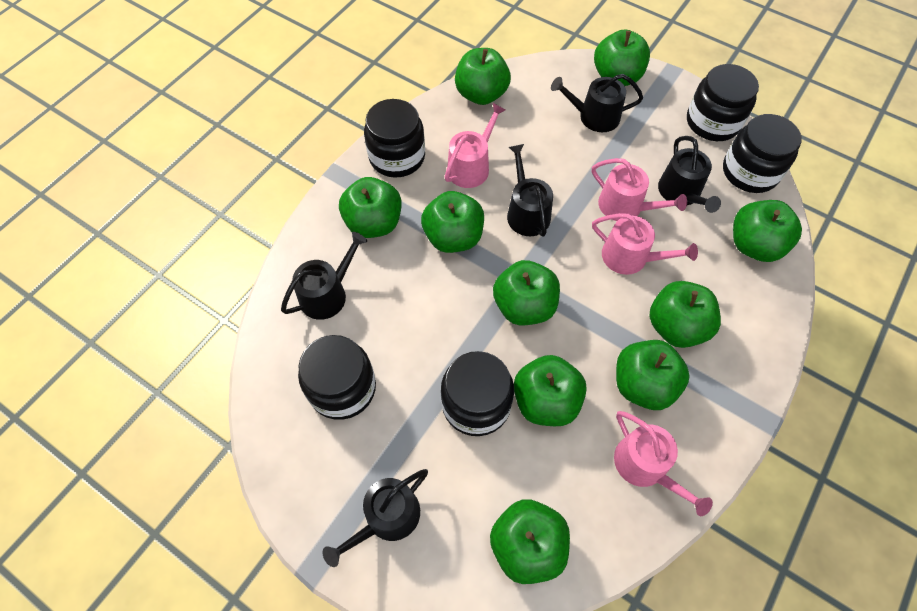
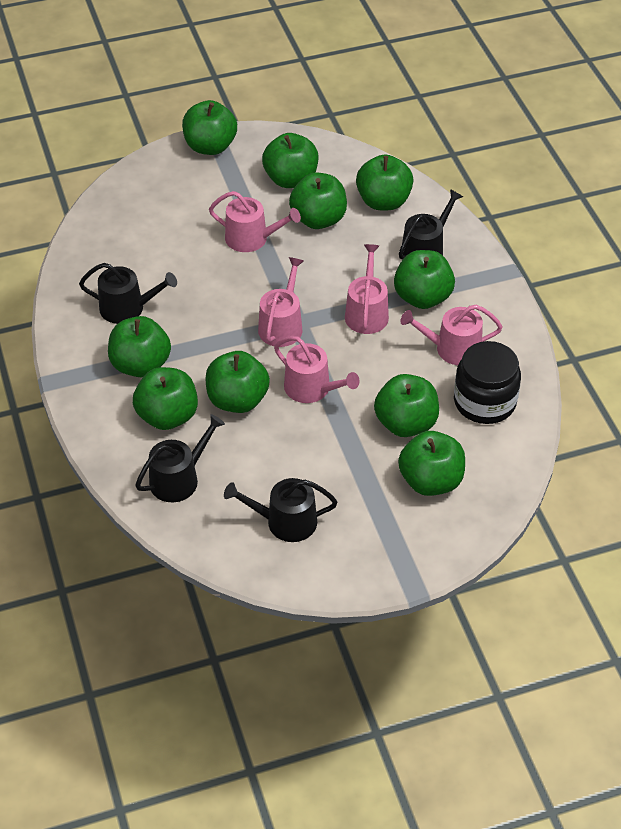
black jar: 5 -> 1
black watering can: 5 -> 4
pink watering can: 4 -> 5

